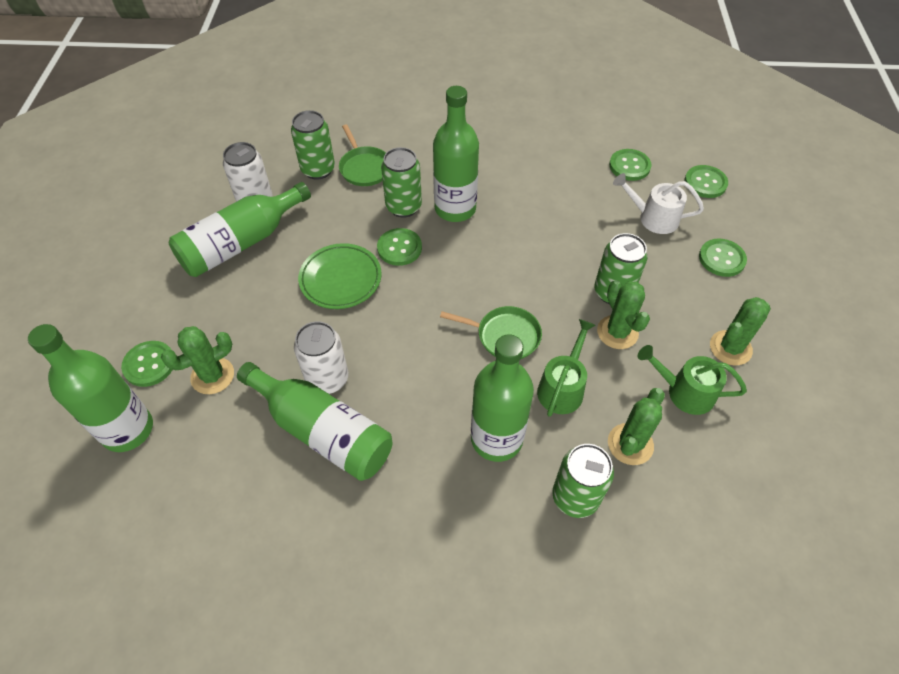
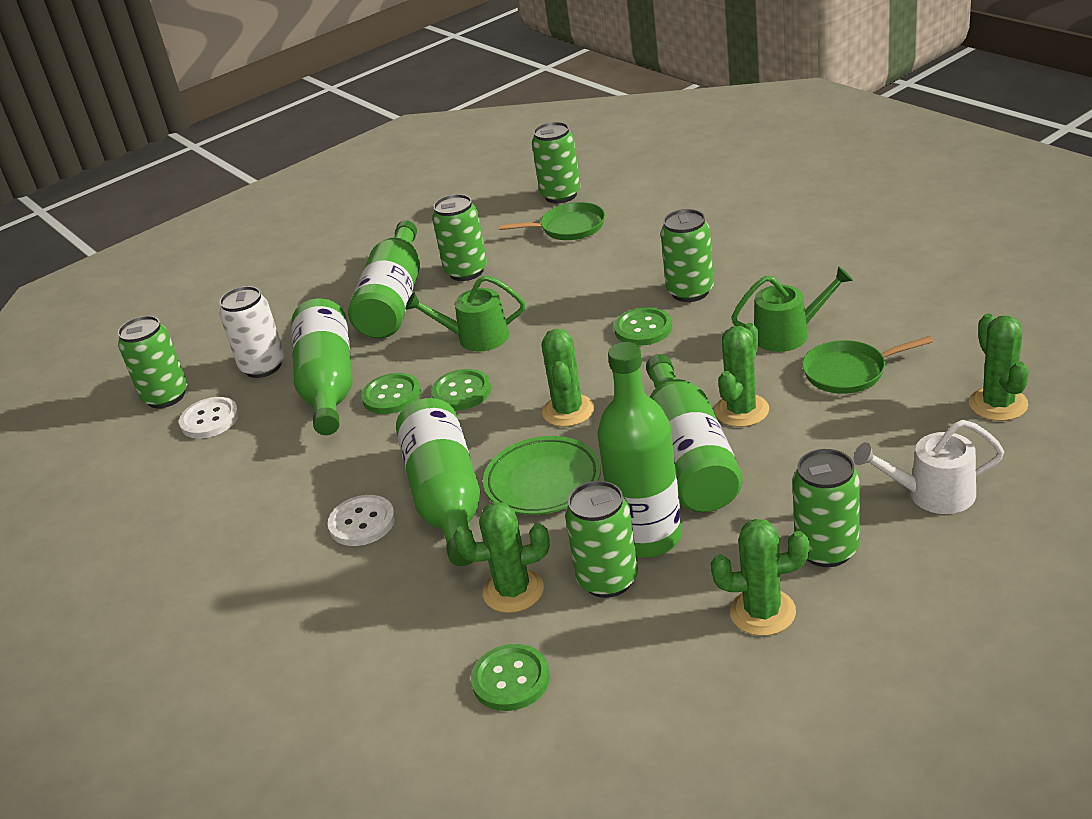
green button: 5 -> 4
green cactus: 4 -> 5
green can: 4 -> 6
white button: 0 -> 2
white can: 2 -> 1

